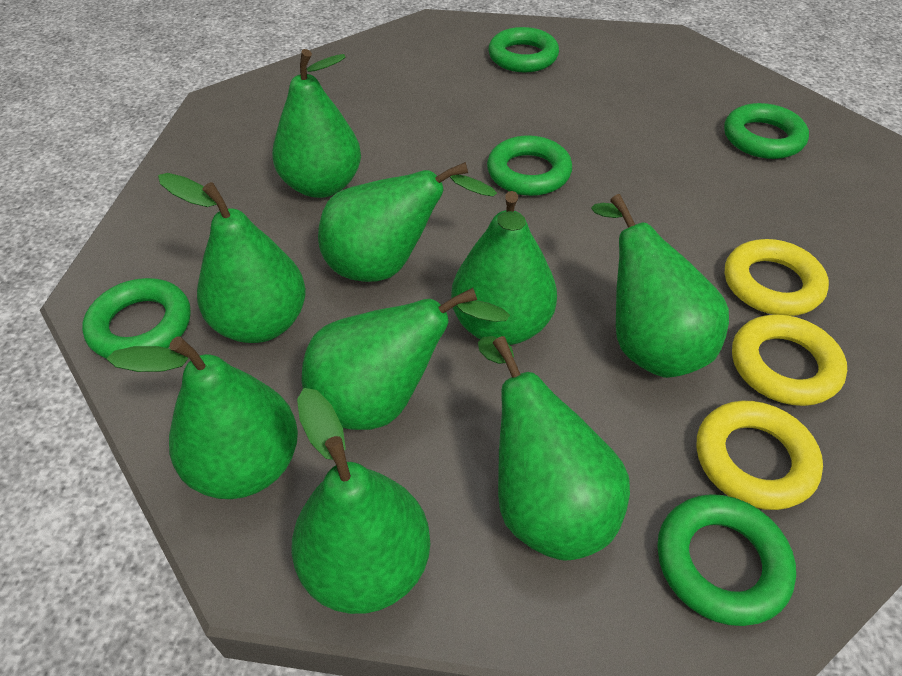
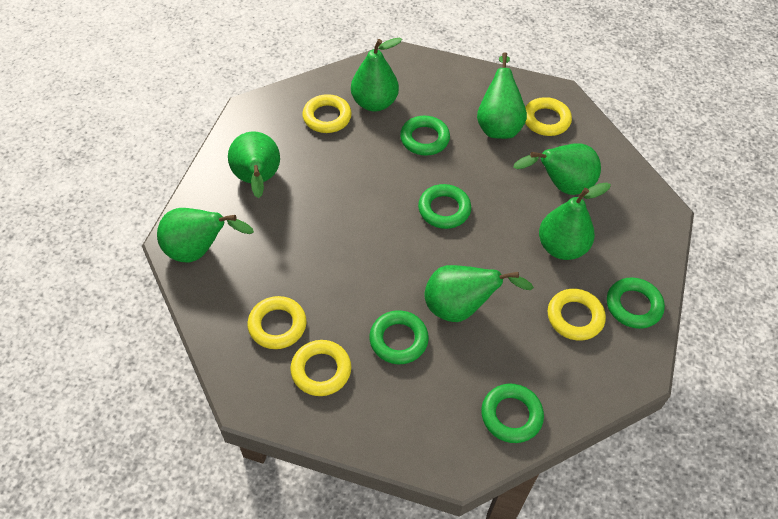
green pear: 9 -> 7
yellow ring: 3 -> 5

